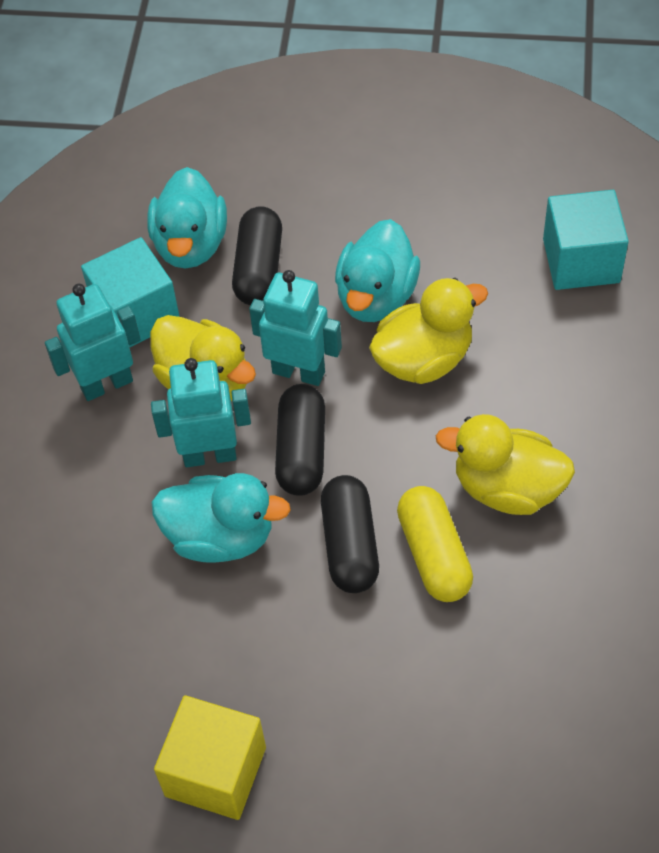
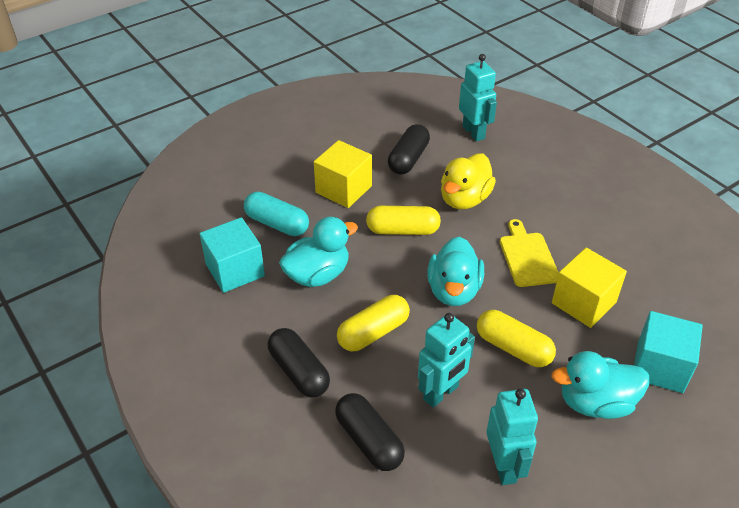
turquoise capsule: 0 -> 1
yellow capsule: 1 -> 3
yellow cube: 1 -> 2
yellow cutting board: 0 -> 1
yellow duck: 3 -> 1

